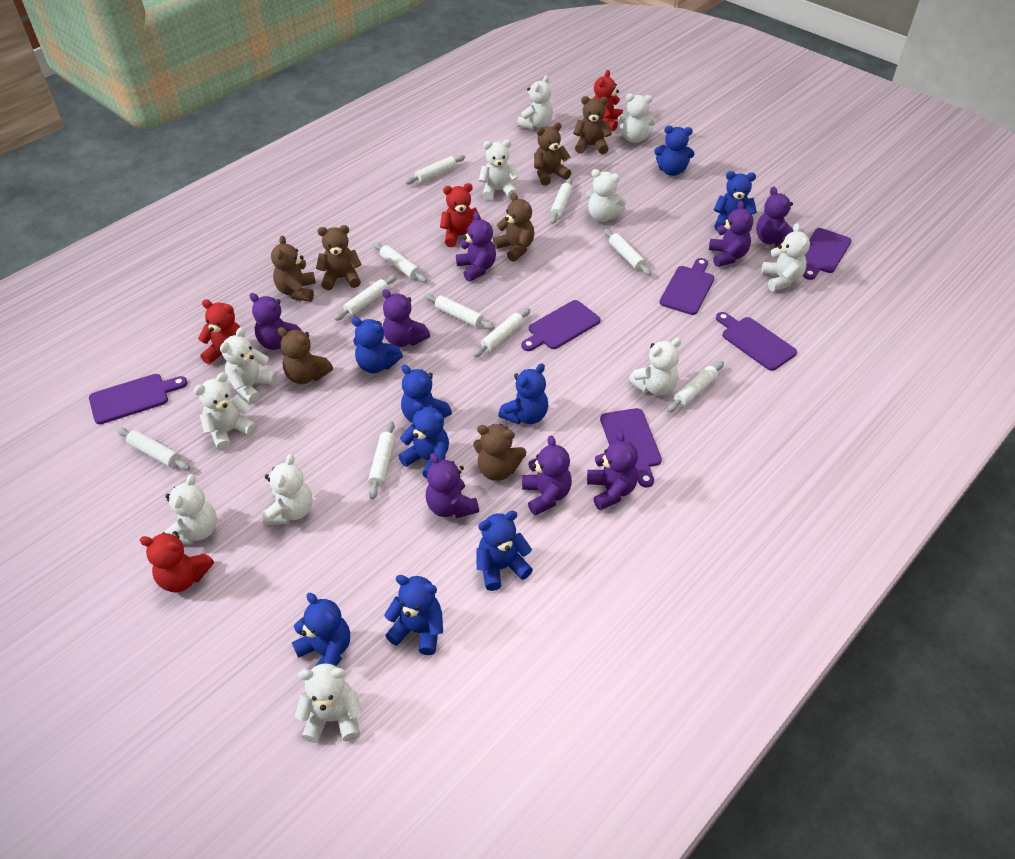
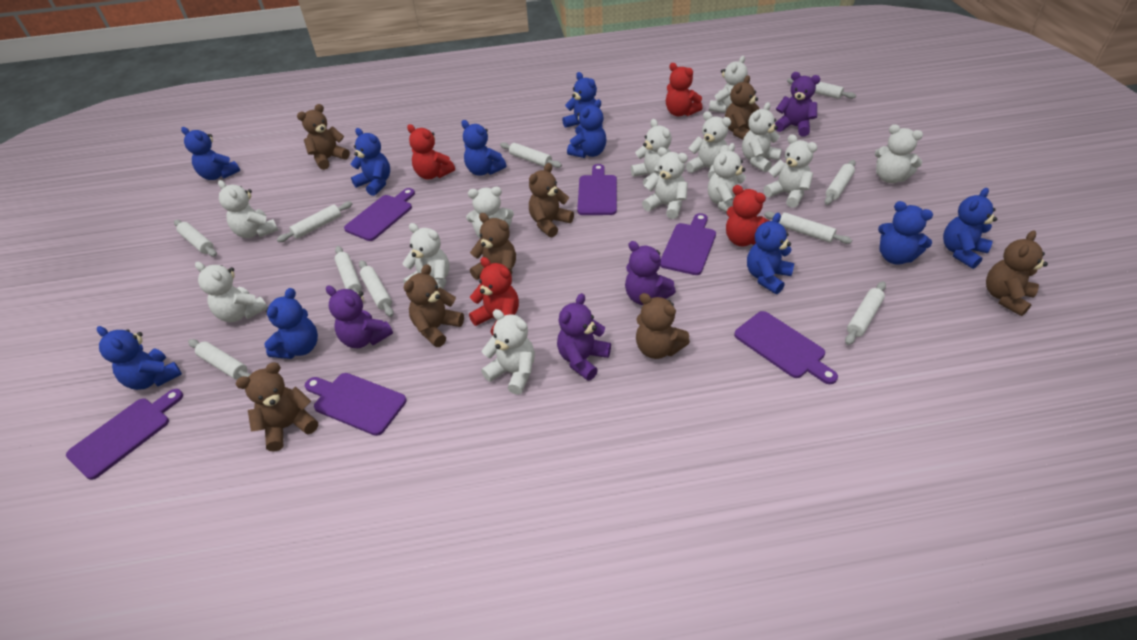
blue teddy bear: 9 -> 10
brown teddy bear: 7 -> 8
purple teddy bear: 8 -> 4
white teddy bear: 11 -> 13

